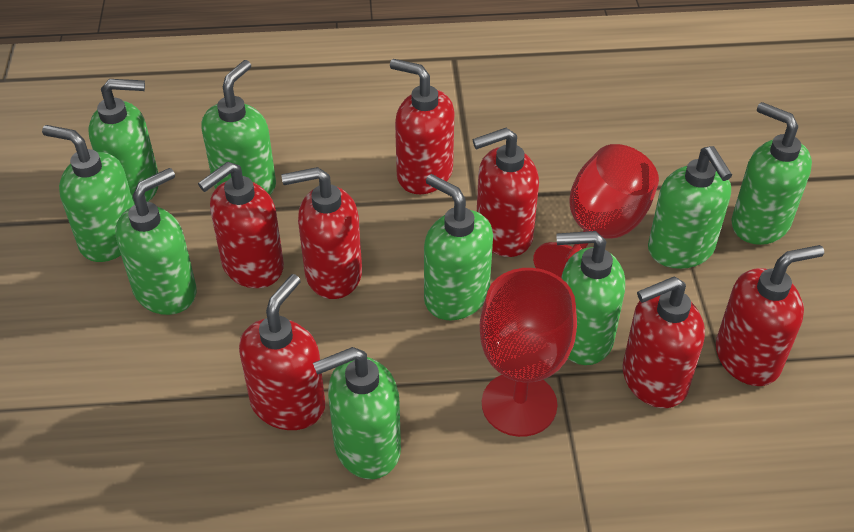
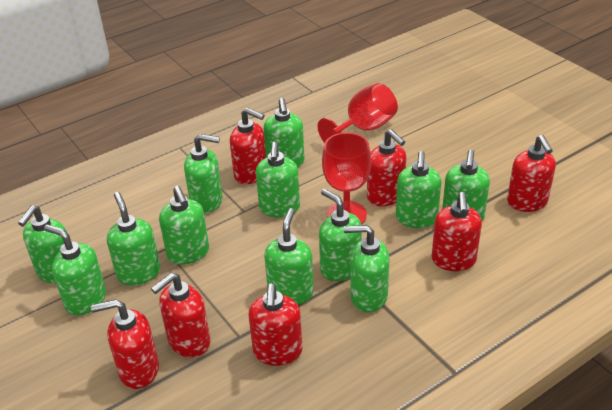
green soap dispenser: 9 -> 12

